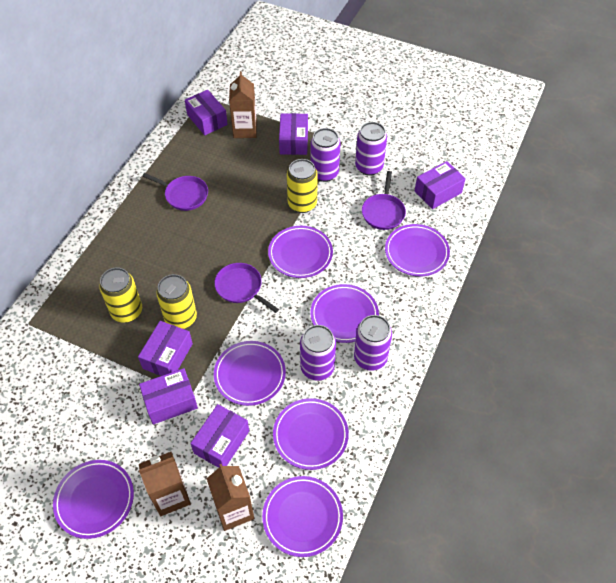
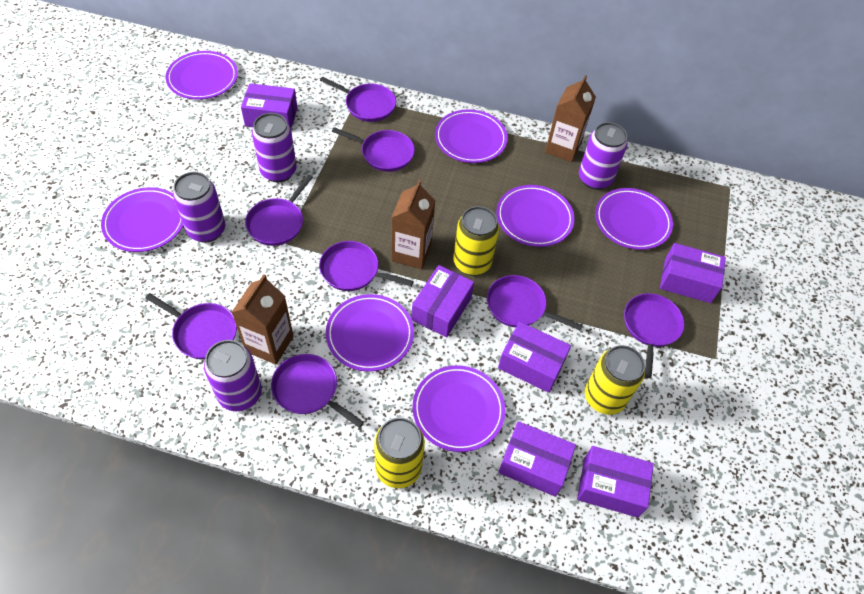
purple pan: 3 -> 8

